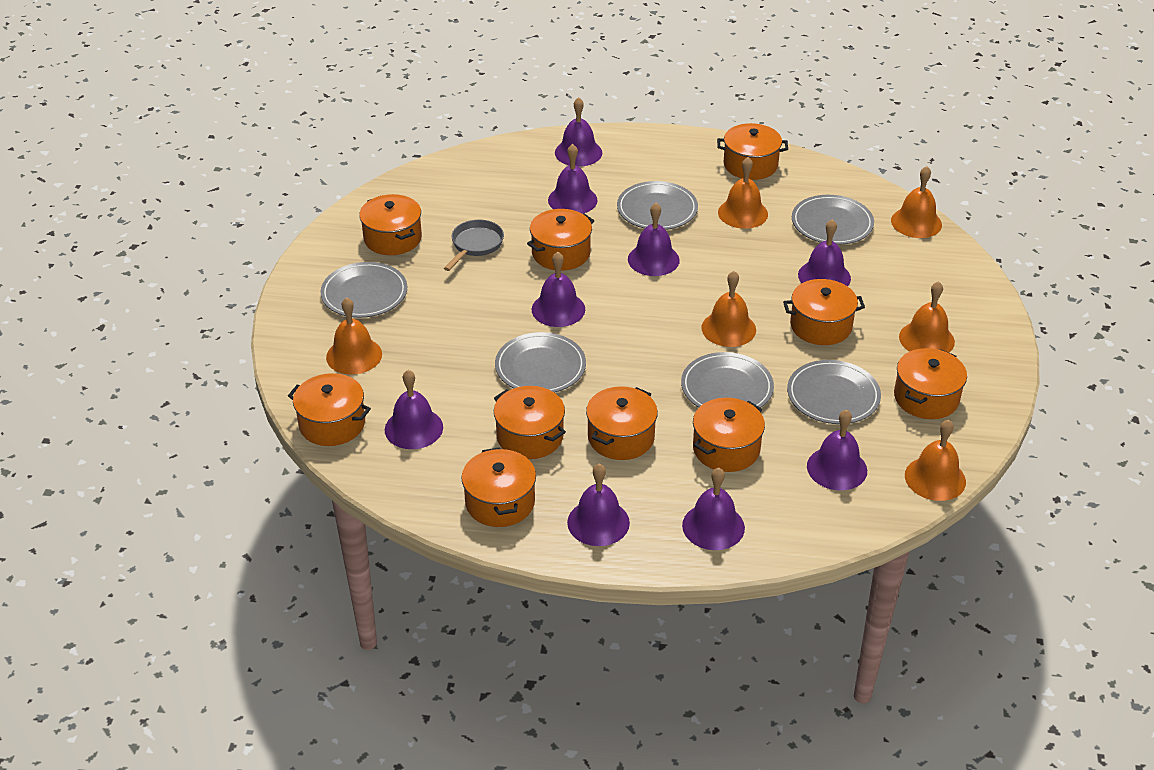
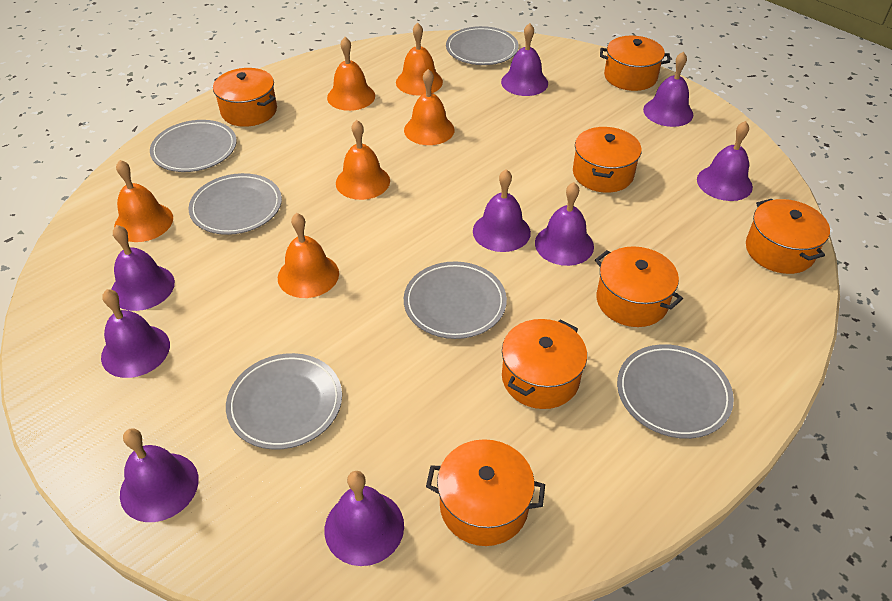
grey pan: 1 -> 0
orange pot: 10 -> 7

